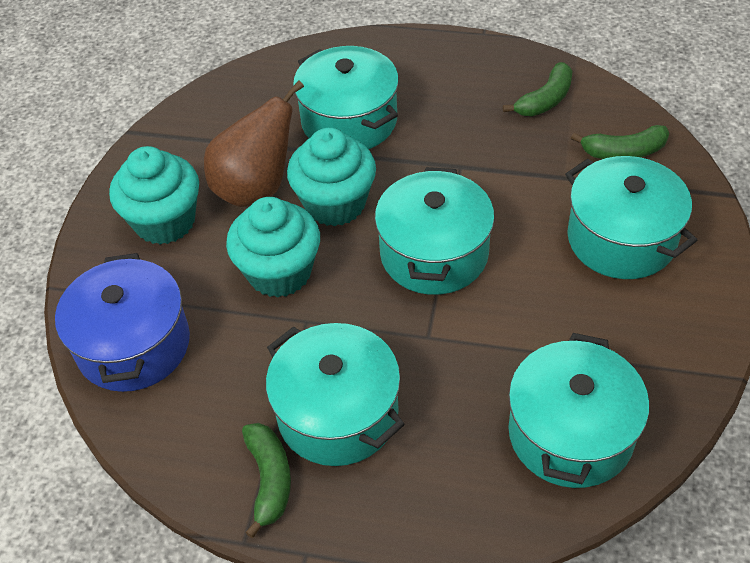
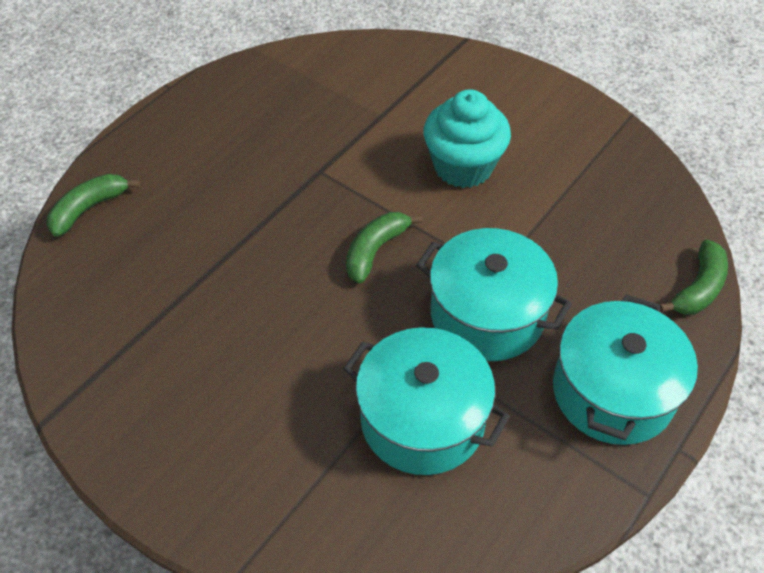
blue pot: 1 -> 0
brown pear: 1 -> 0
turquoise cupcake: 3 -> 1
turquoise pot: 5 -> 3

